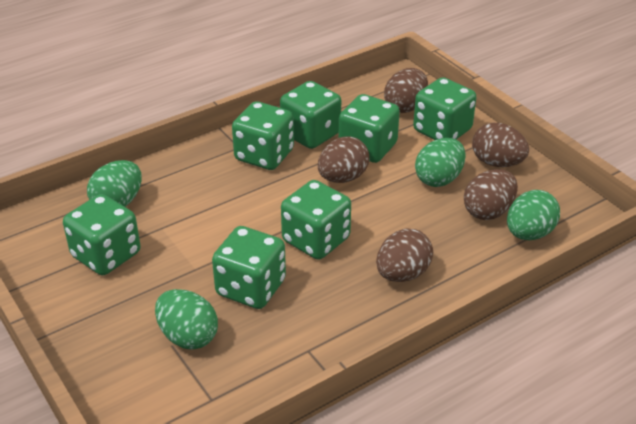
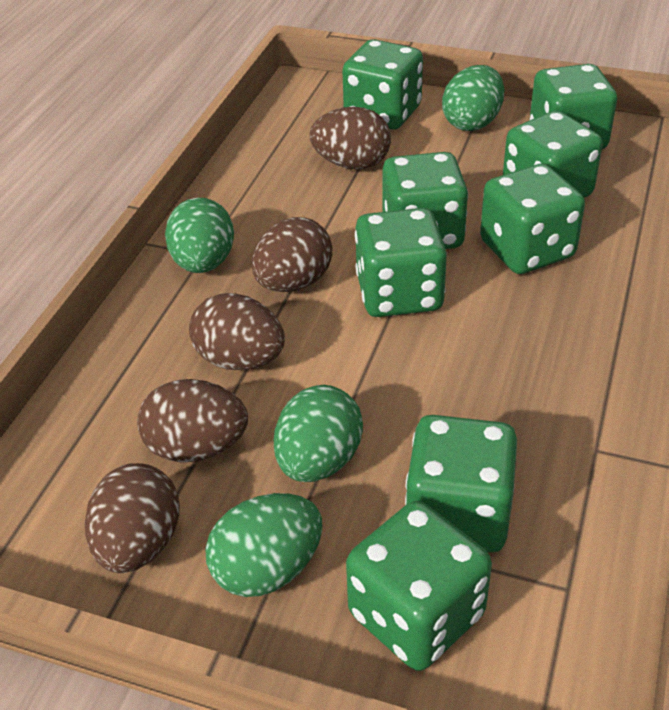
green dice: 7 -> 8

